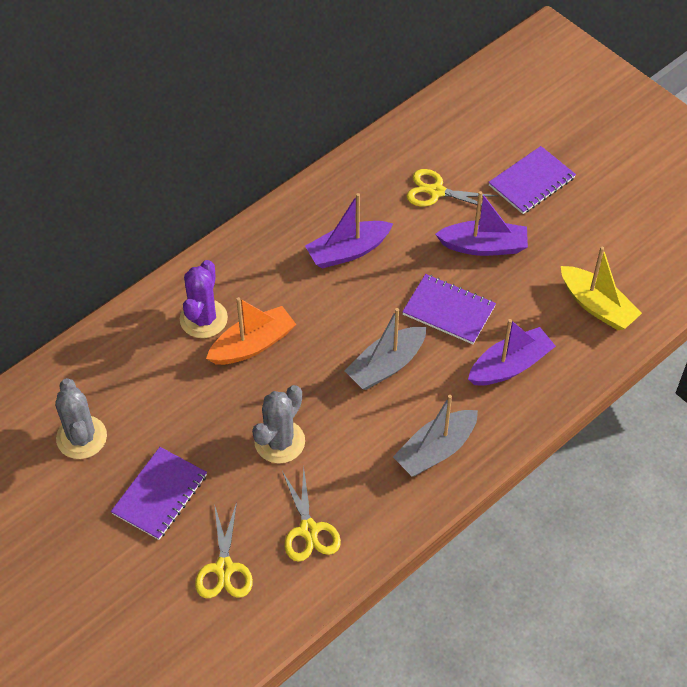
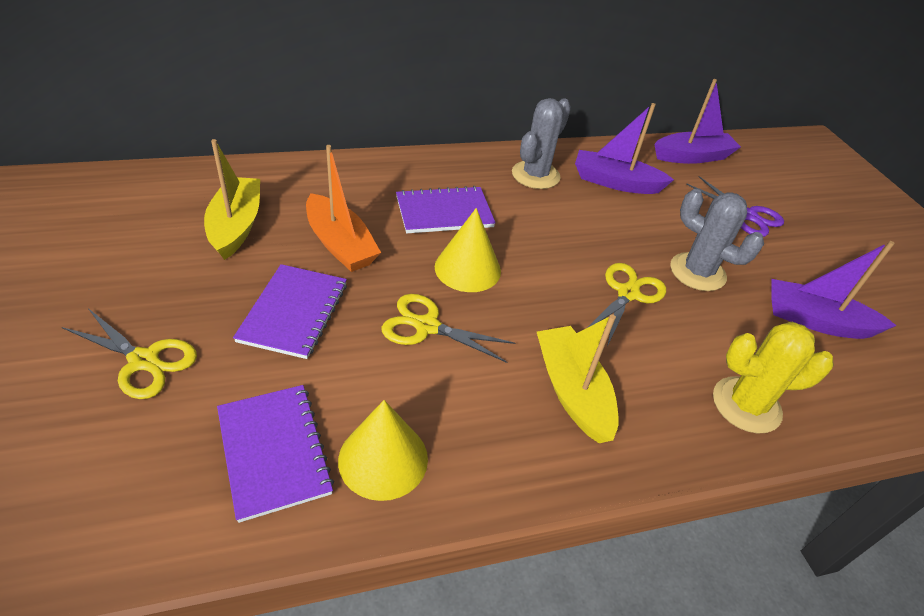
grey boat: 2 -> 0
purple cactus: 1 -> 0
purple scissors: 0 -> 1
yellow boat: 1 -> 2
yellow cactus: 0 -> 1
yellow cone: 0 -> 2

